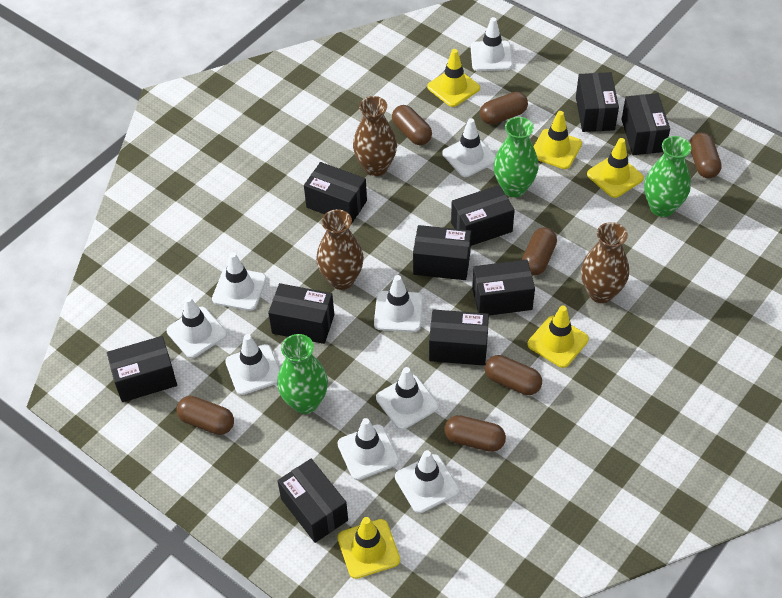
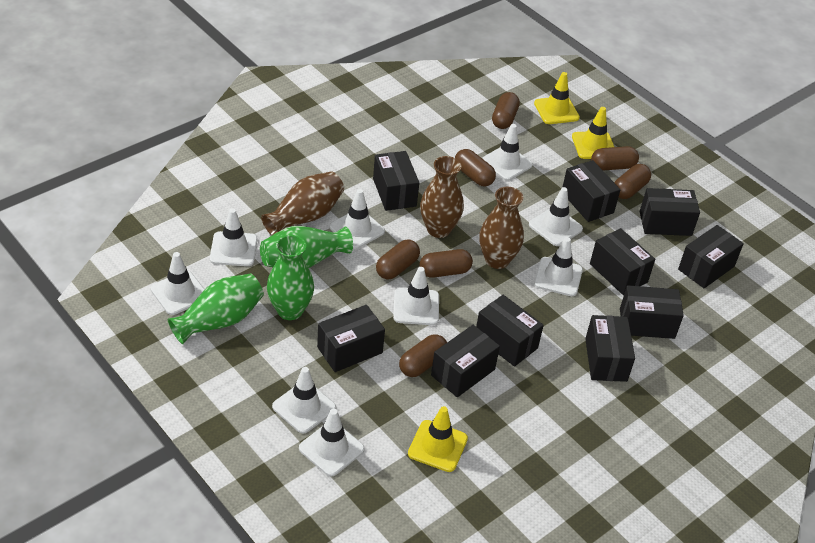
yellow traffic cone: 5 -> 3

